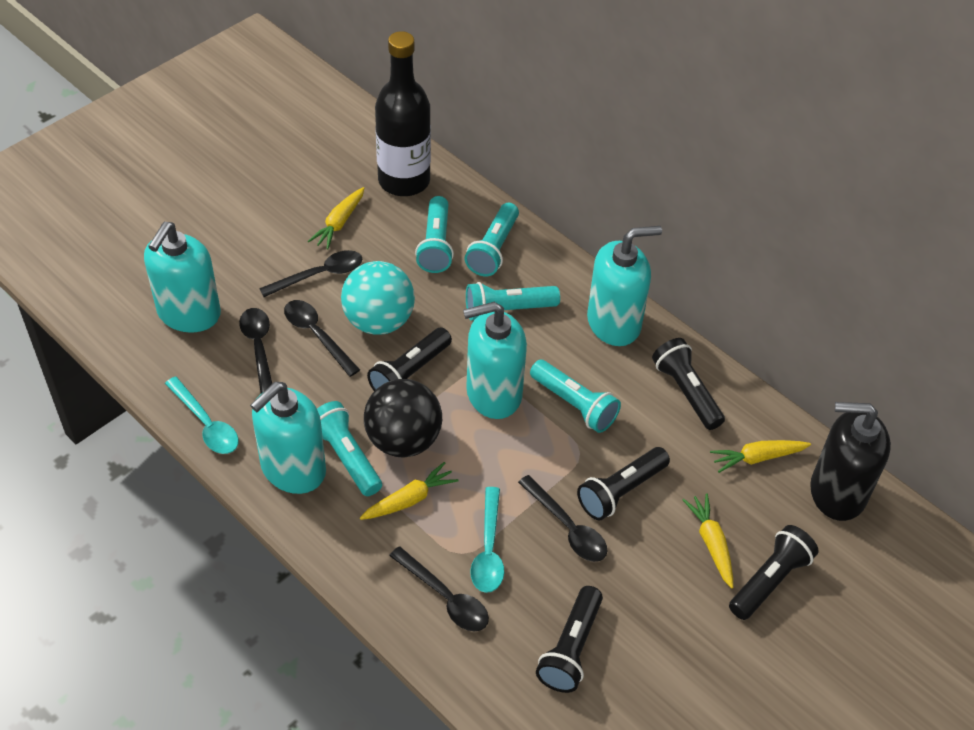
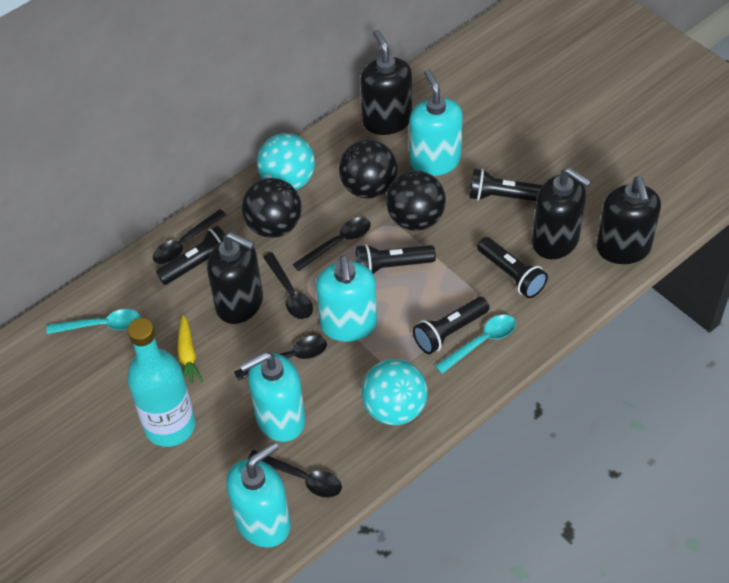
black ball: 1 -> 3
black bottle: 1 -> 0
black soap dispenser: 1 -> 4
turquoise ball: 1 -> 2
turquoise bottle: 0 -> 1
turquoise flashlight: 5 -> 0
yellow carrot: 4 -> 1

